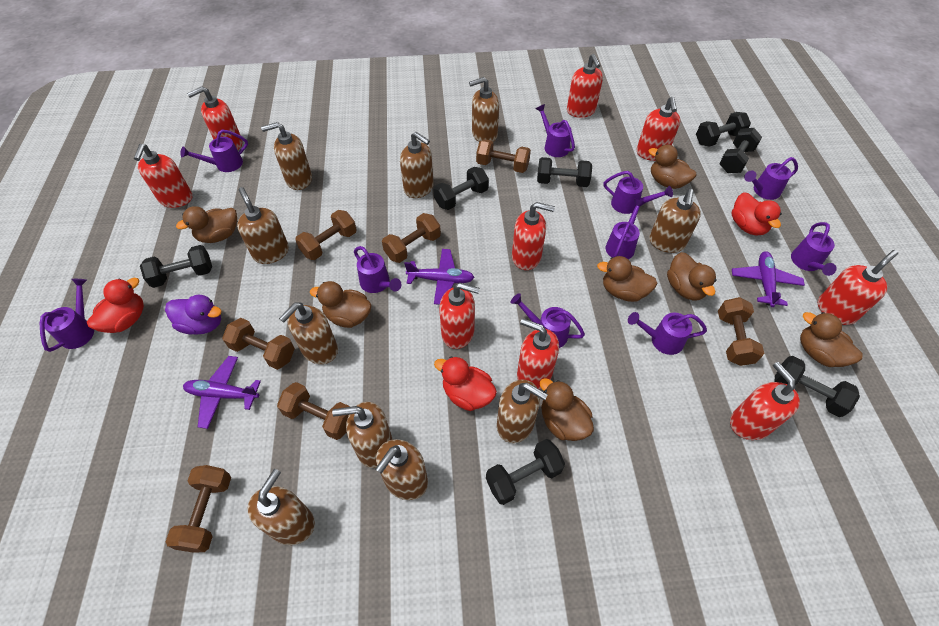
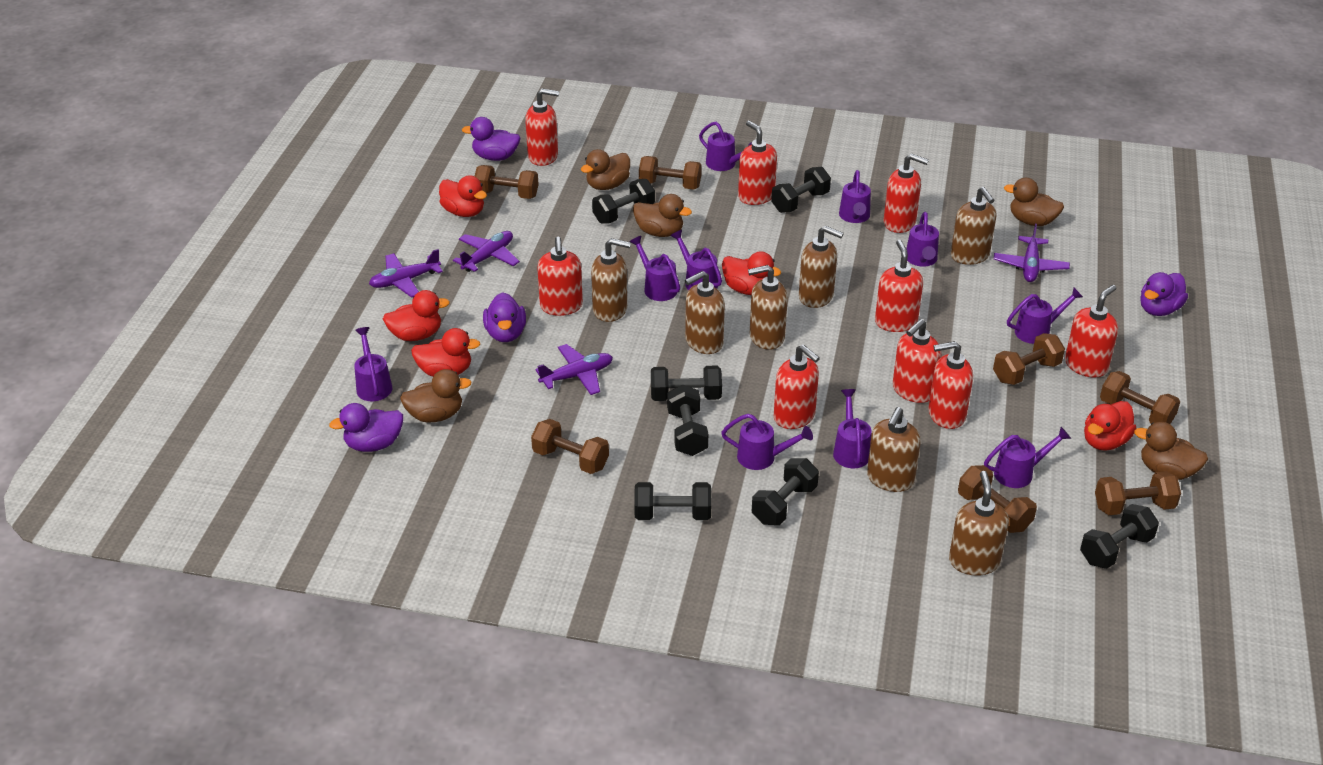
brown duck: 7 -> 5
brown soap dispenser: 10 -> 7
purple duck: 1 -> 4
purple plane: 3 -> 4
red duck: 3 -> 5

